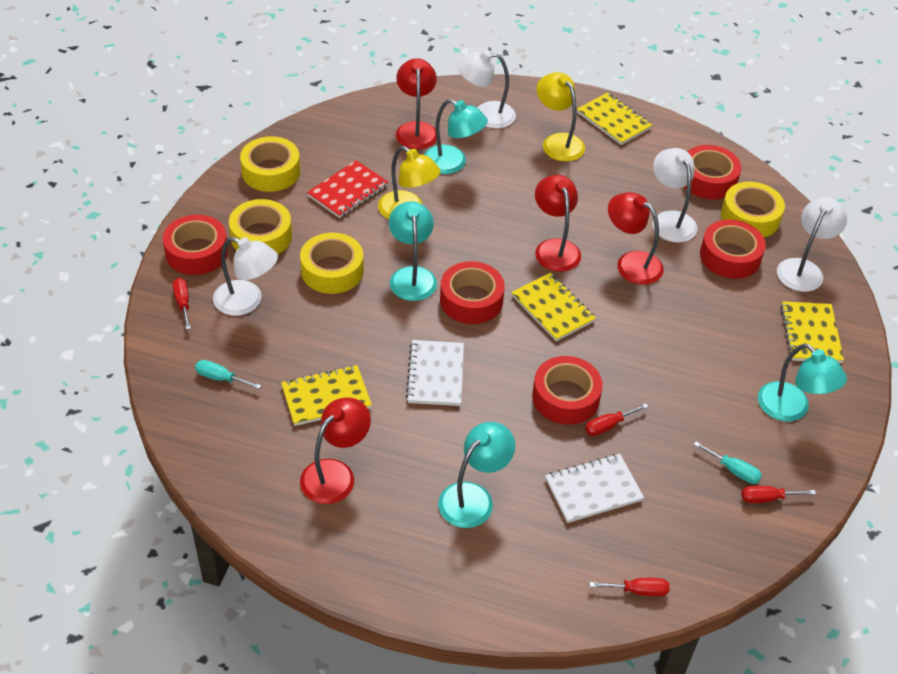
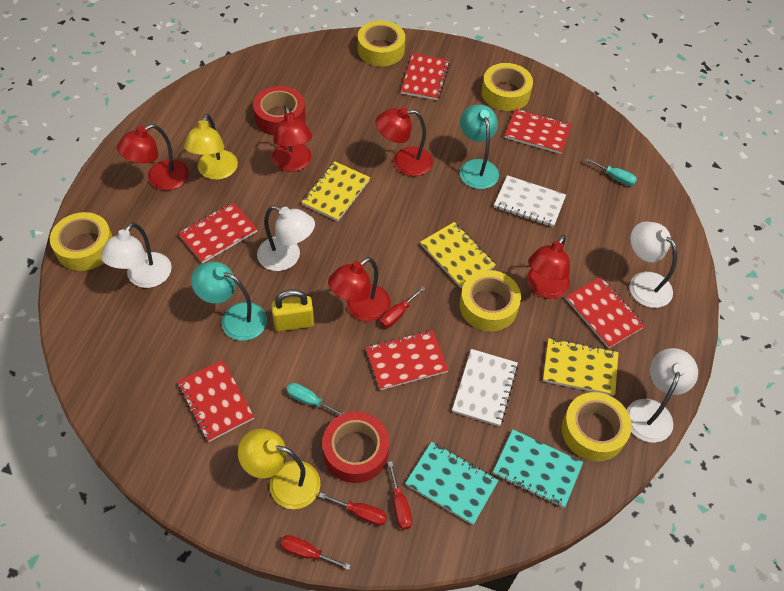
red lamp: 4 -> 5
red notebook: 1 -> 6
red tape: 5 -> 2
turquoise lamp: 4 -> 2
turquoise notebook: 0 -> 2
yellow notebook: 4 -> 3
yellow padlock: 0 -> 1
yellow tape: 4 -> 5

